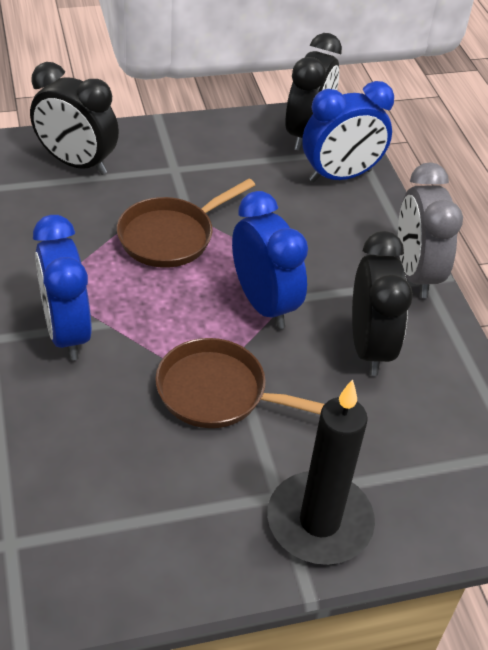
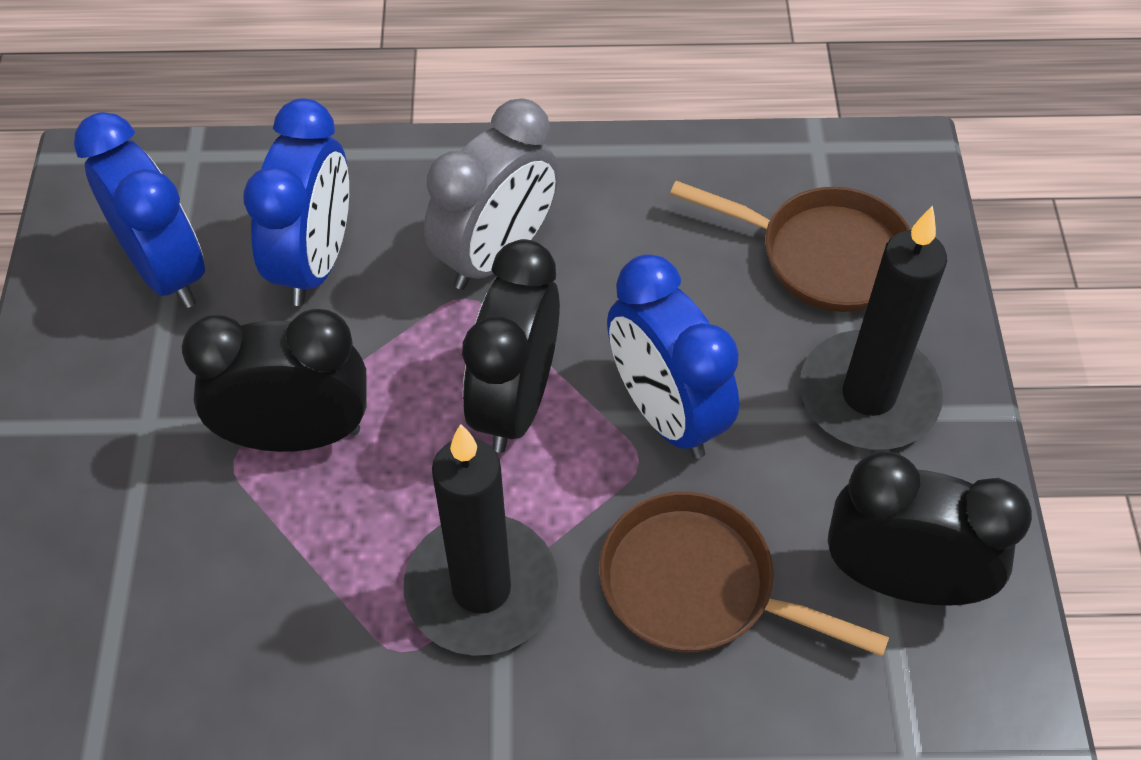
black candle: 1 -> 2

